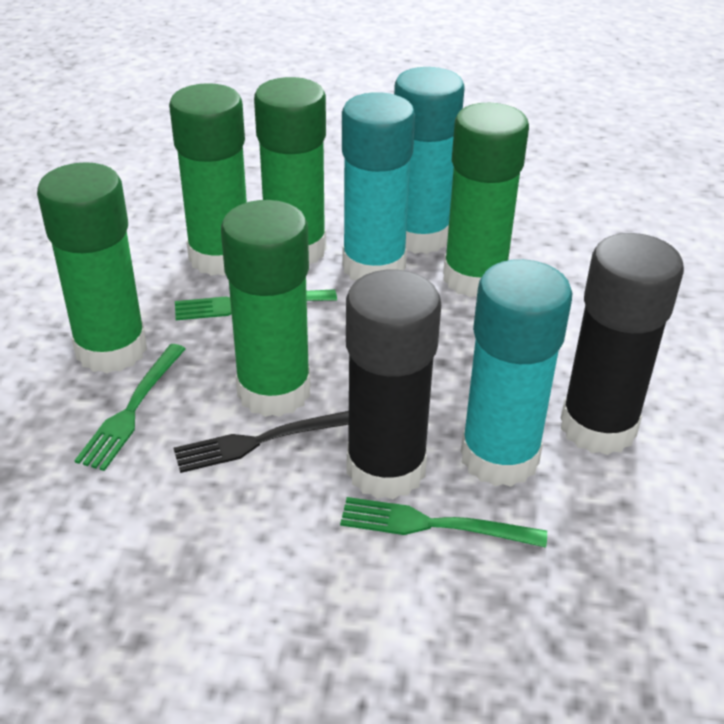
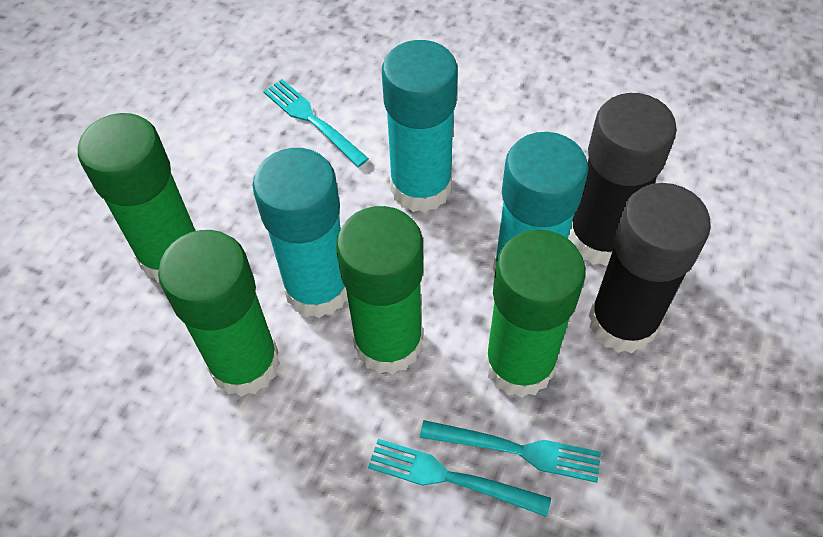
black fork: 1 -> 0
green fork: 3 -> 0
green glue stick: 5 -> 4
turquoise fork: 0 -> 3

